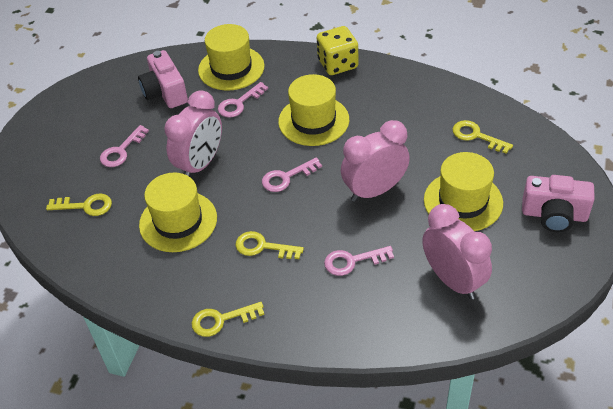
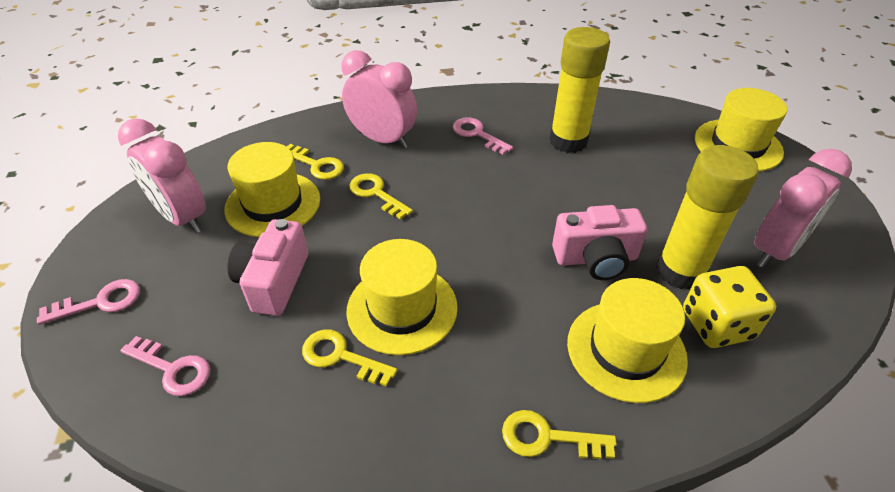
pink key: 4 -> 3
yellow glue stick: 0 -> 2

